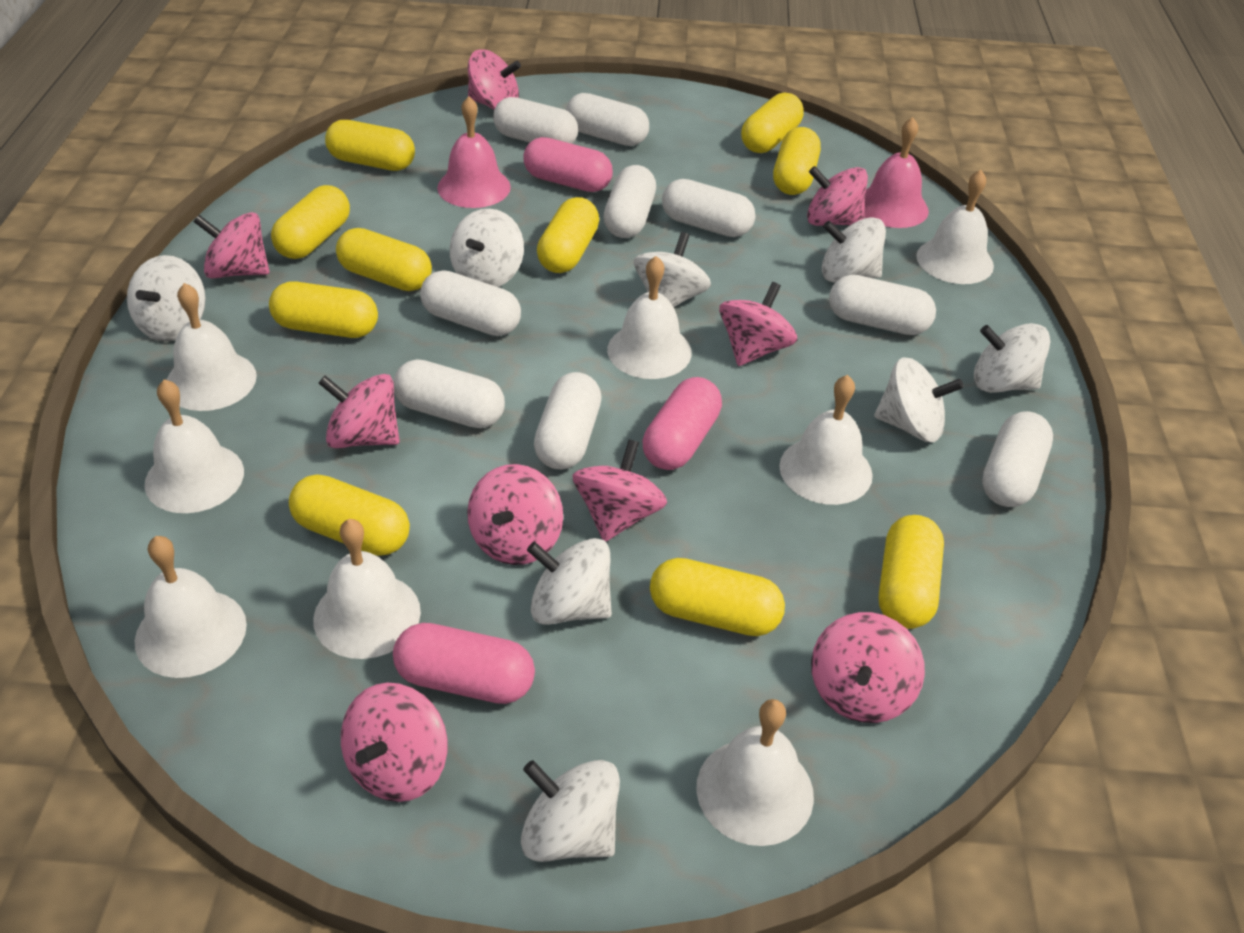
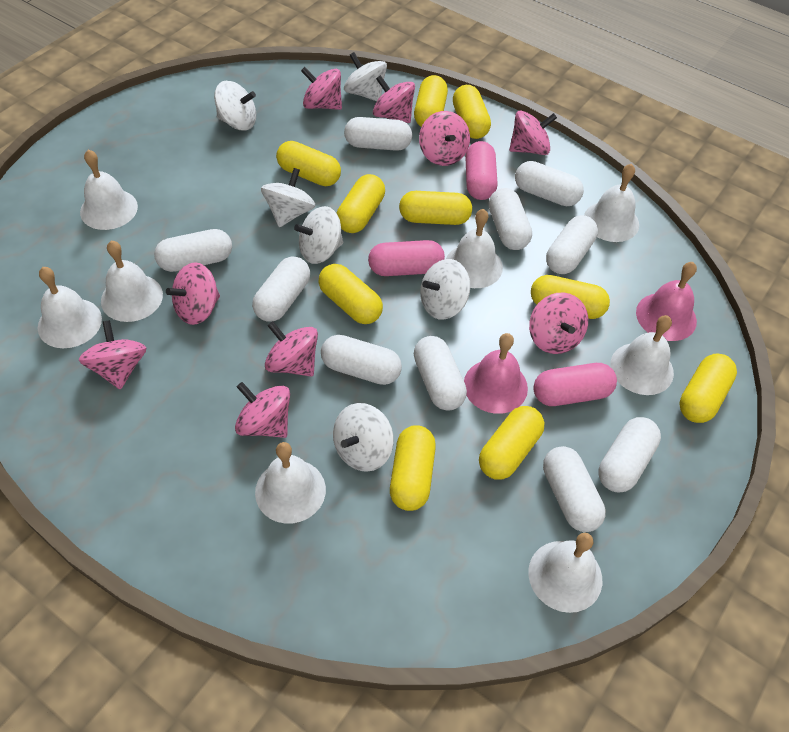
white capsule: 9 -> 10
white spinning top: 8 -> 6

